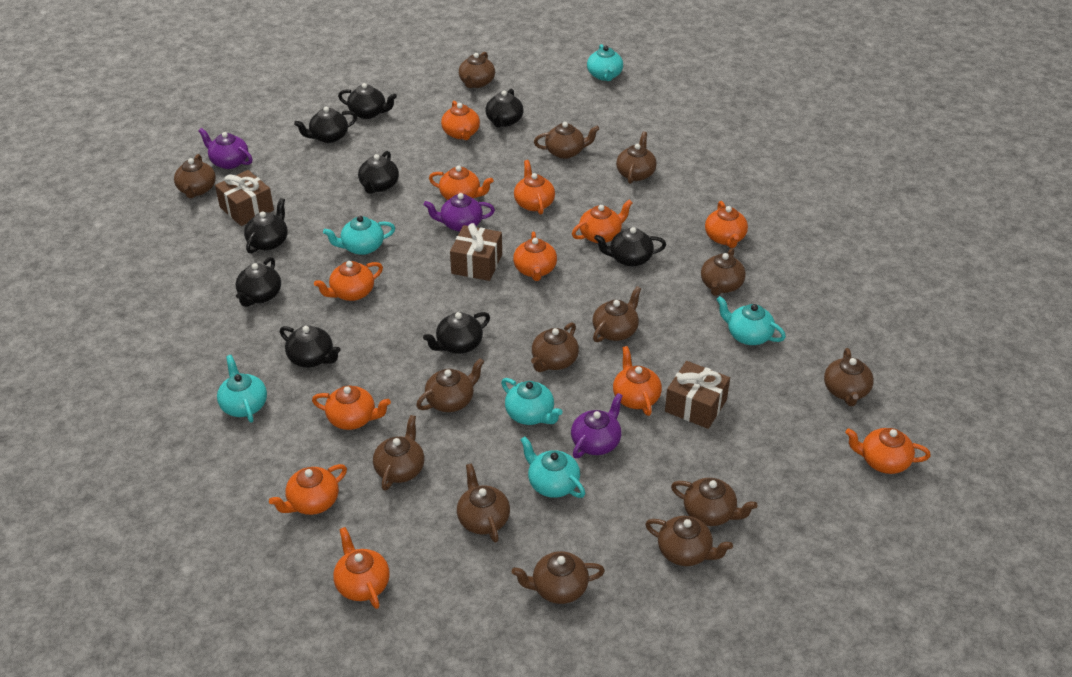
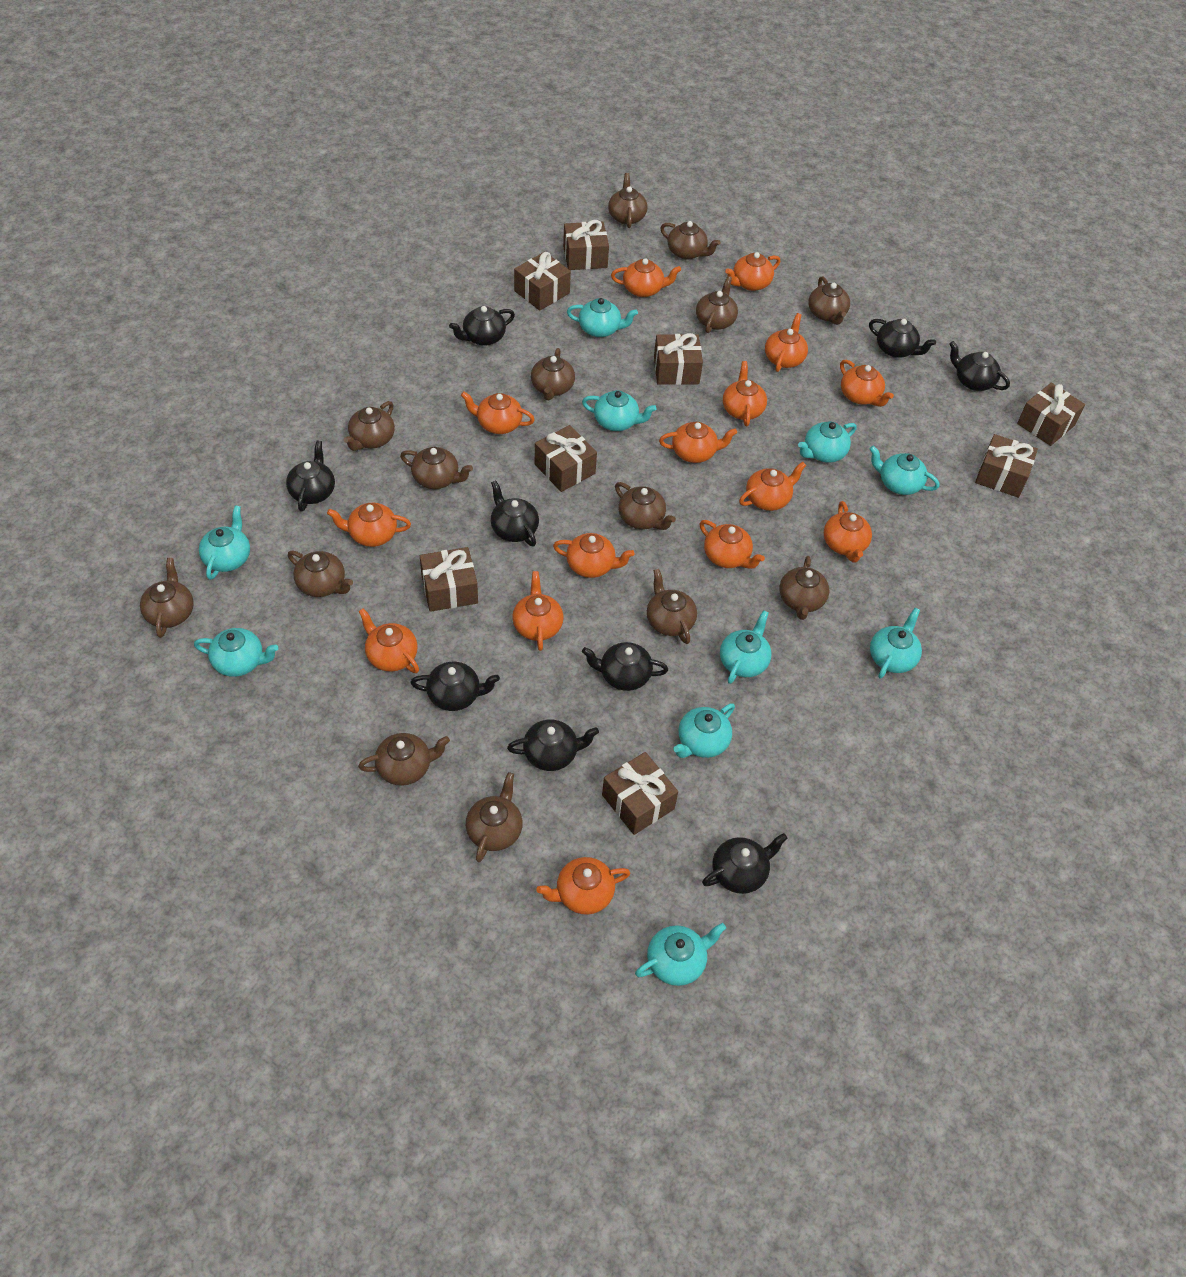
brown gift: 3 -> 8
orange teapot: 12 -> 15
purple teapot: 3 -> 0
turquoise teapot: 6 -> 10

